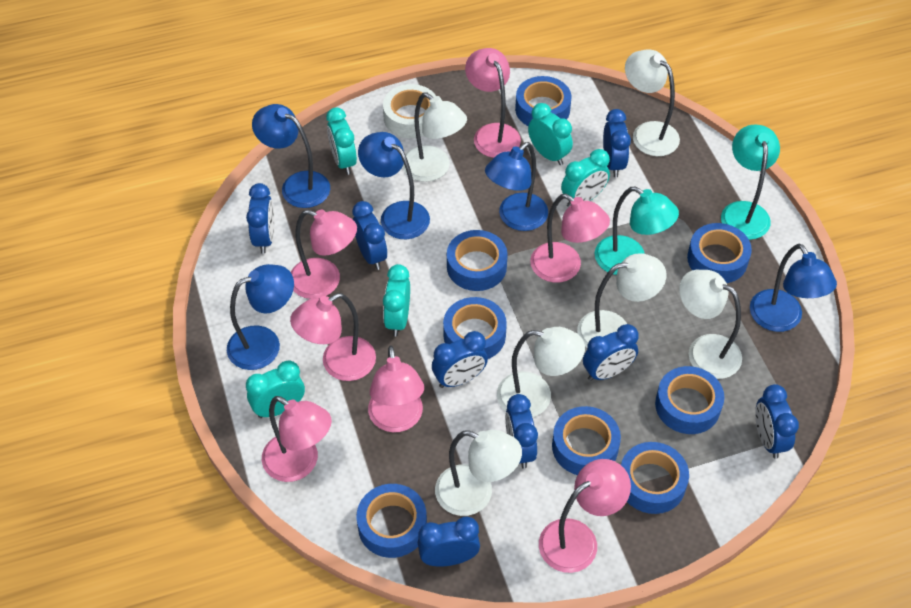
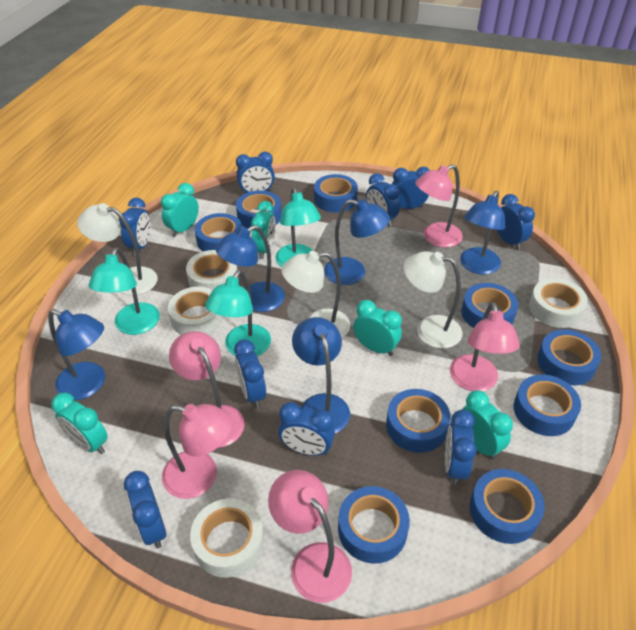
blue clock: 8 -> 9
blue tape: 8 -> 9
pink lamp: 7 -> 5
turquoise lamp: 2 -> 3
white lamp: 6 -> 3
white tape: 1 -> 4

